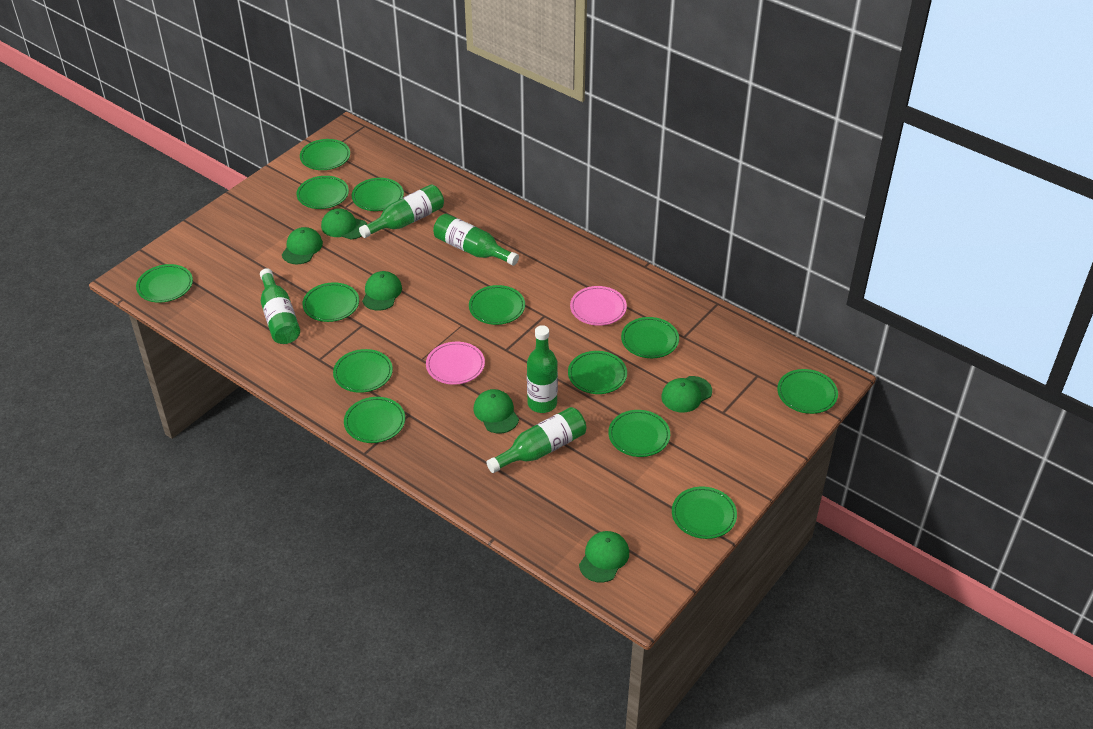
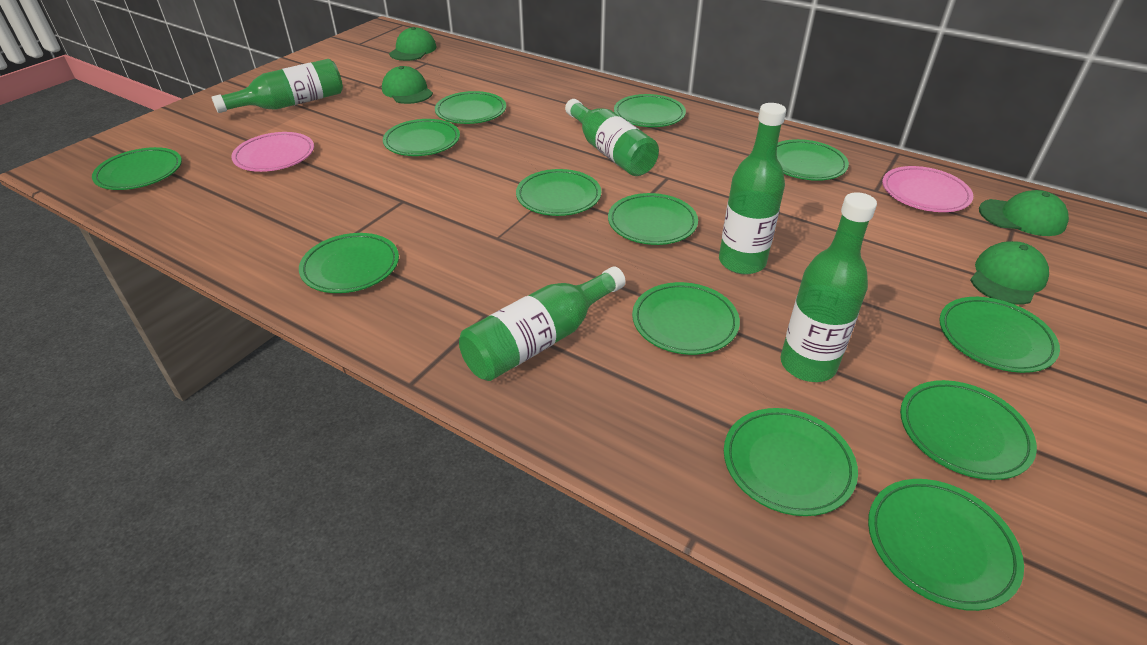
green cap: 6 -> 4

